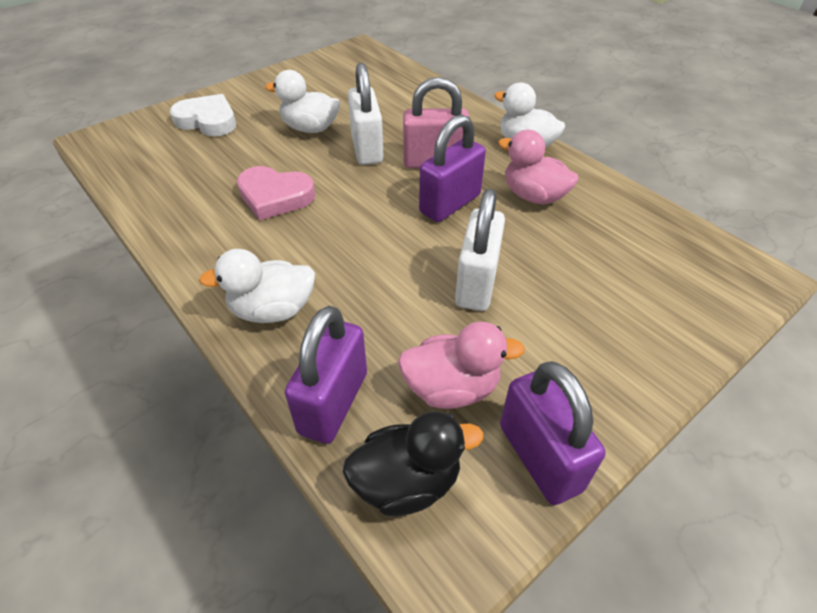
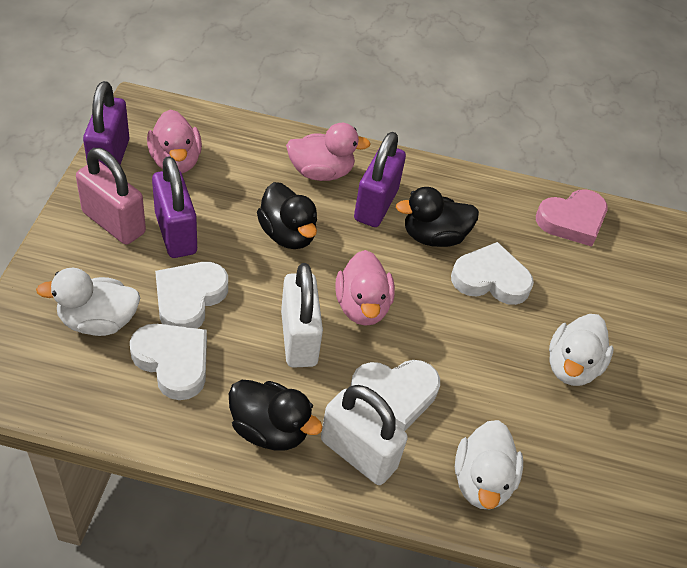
black duck: 1 -> 3
pink duck: 2 -> 3
white heart: 1 -> 4

